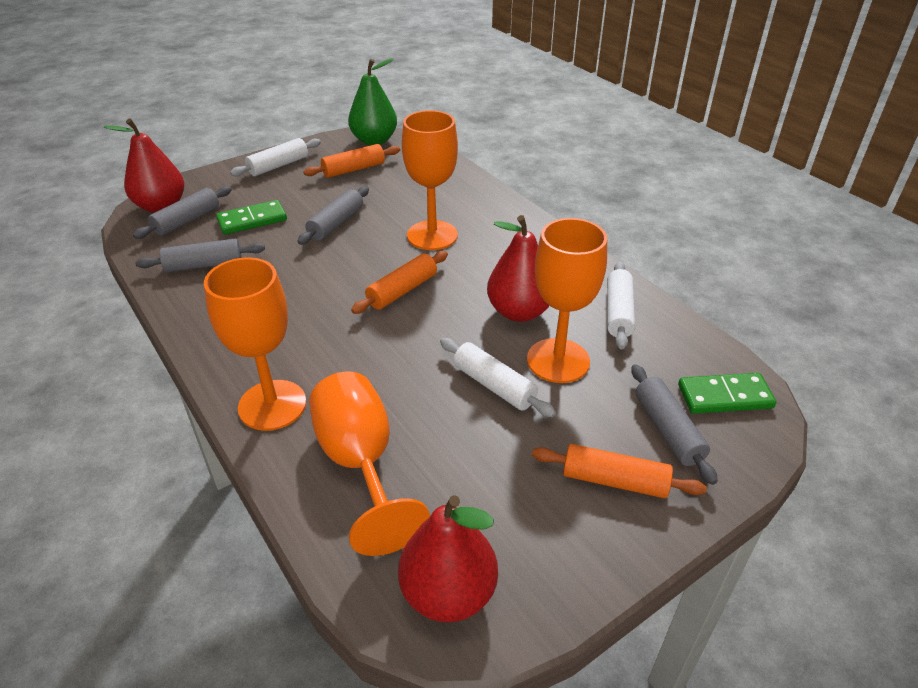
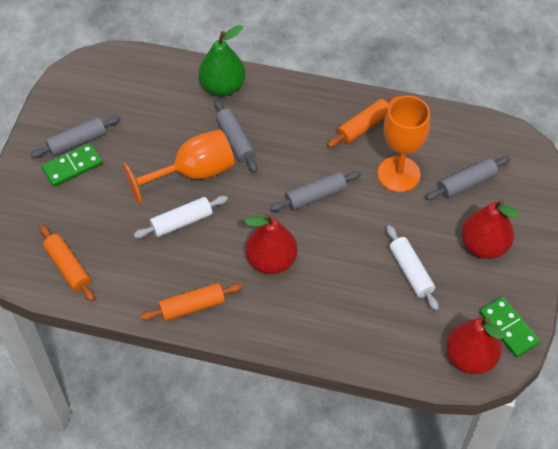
orange goblet: 4 -> 2
white rolling pin: 3 -> 2

